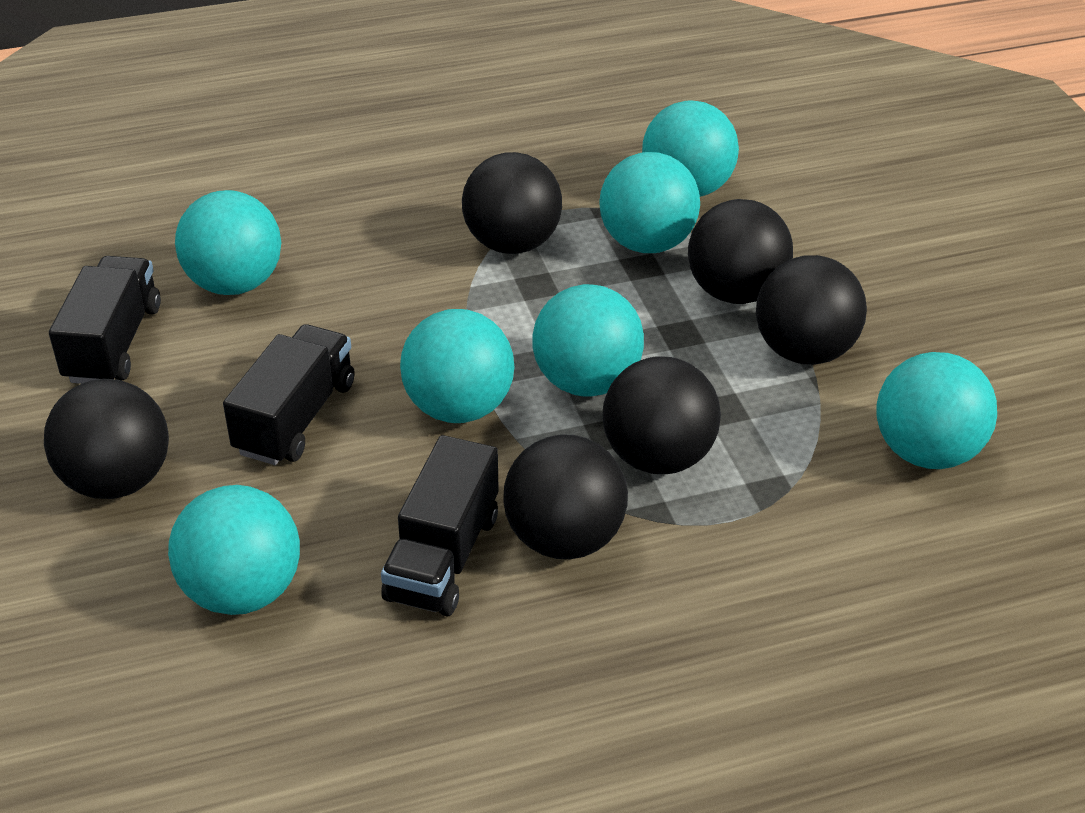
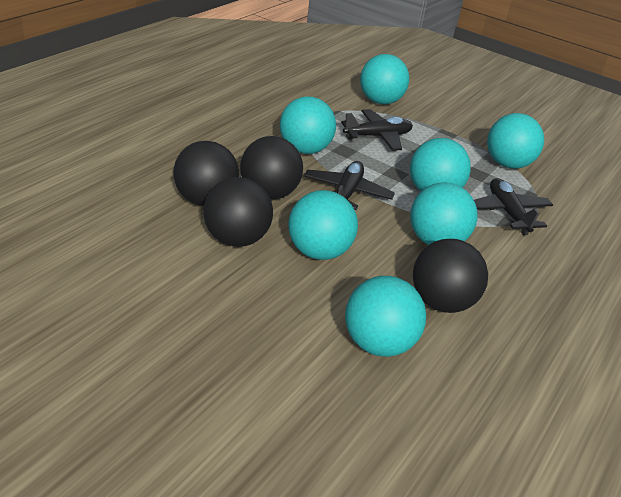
black ball: 6 -> 4
black plane: 0 -> 3
black truck: 3 -> 0

